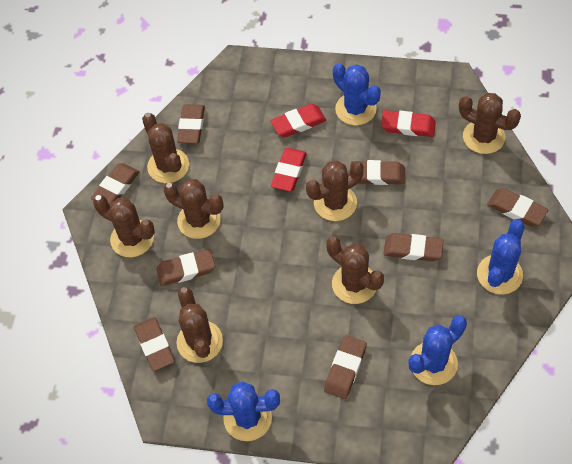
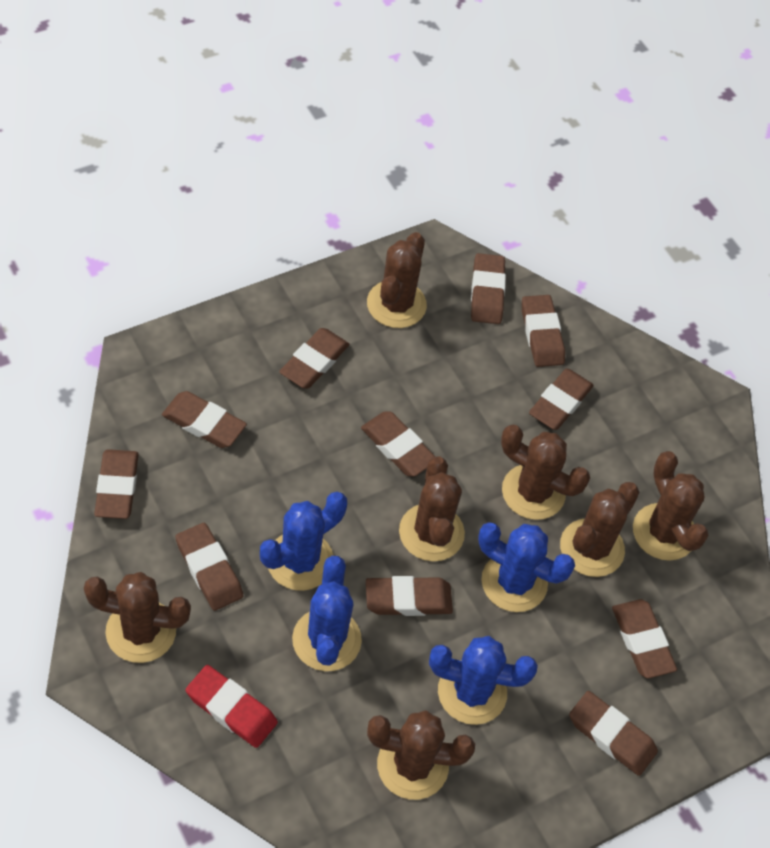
brown eraser: 8 -> 11
red eraser: 3 -> 1

